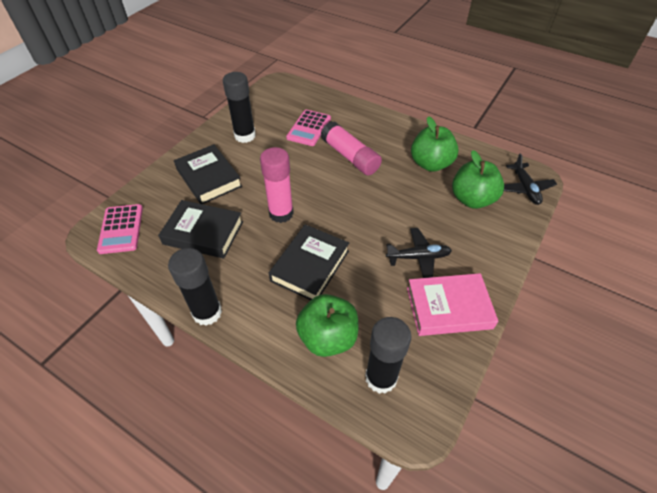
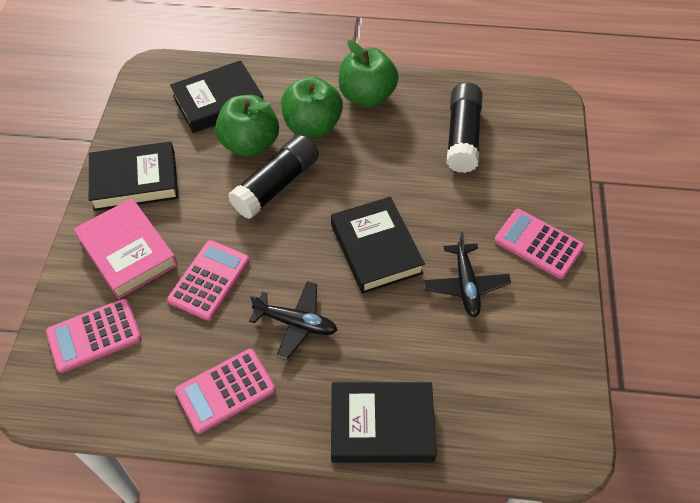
black book: 3 -> 4
black glue stick: 3 -> 2
pink calculator: 2 -> 4
pink glue stick: 2 -> 0

